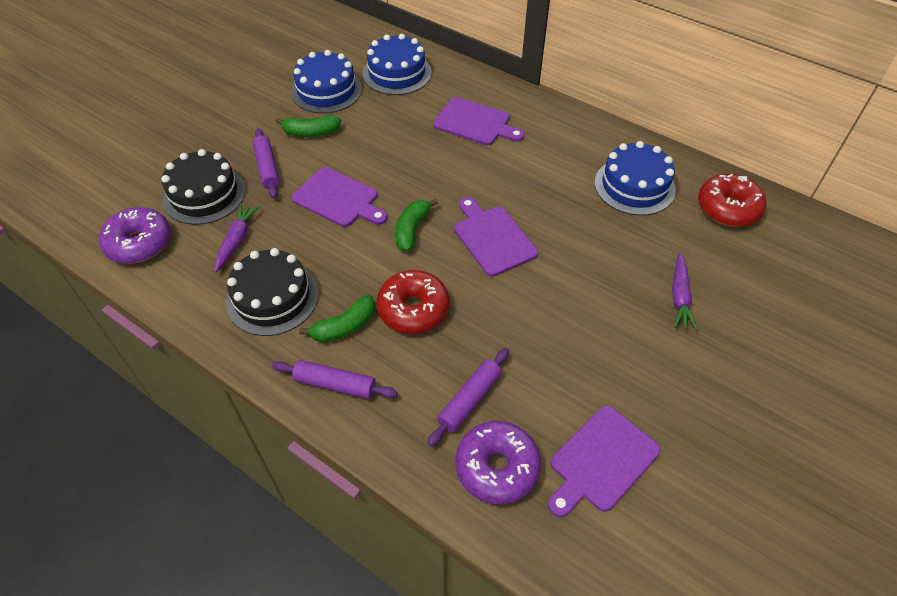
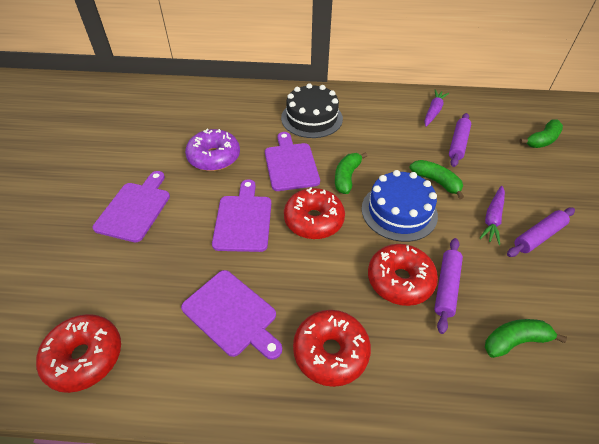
black cake: 2 -> 1
blue cake: 3 -> 1
green banana: 3 -> 4
purple donut: 2 -> 1
red donut: 2 -> 4

